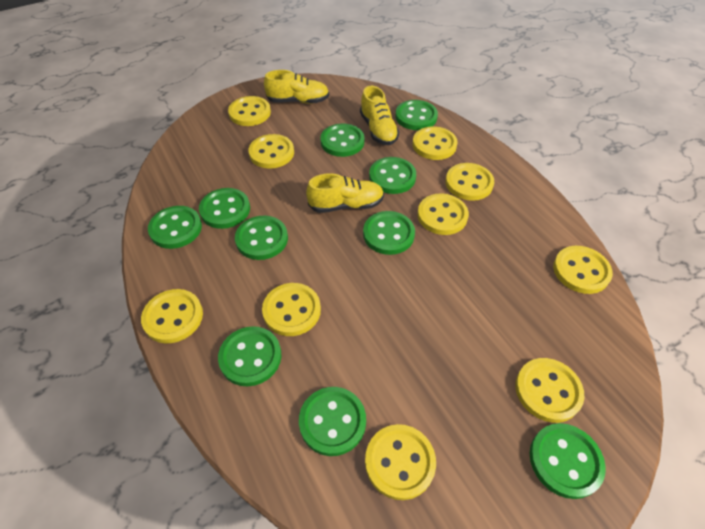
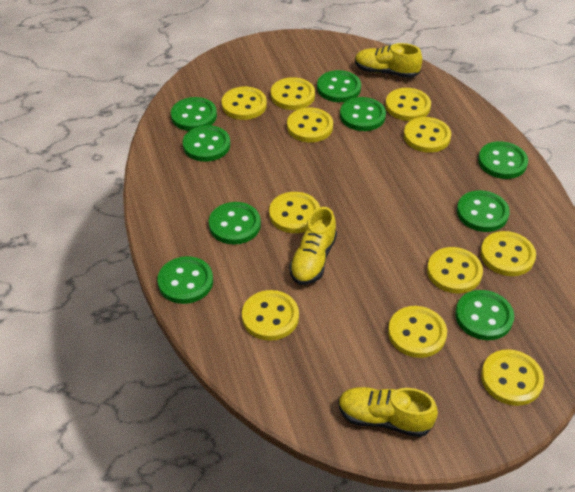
green button: 10 -> 9
yellow button: 10 -> 11

